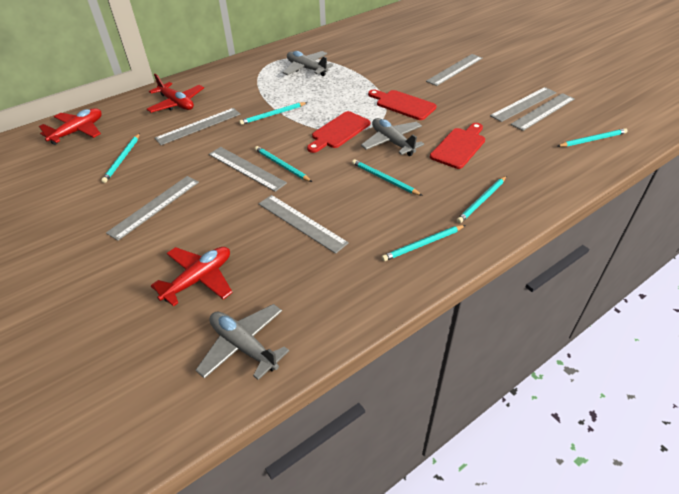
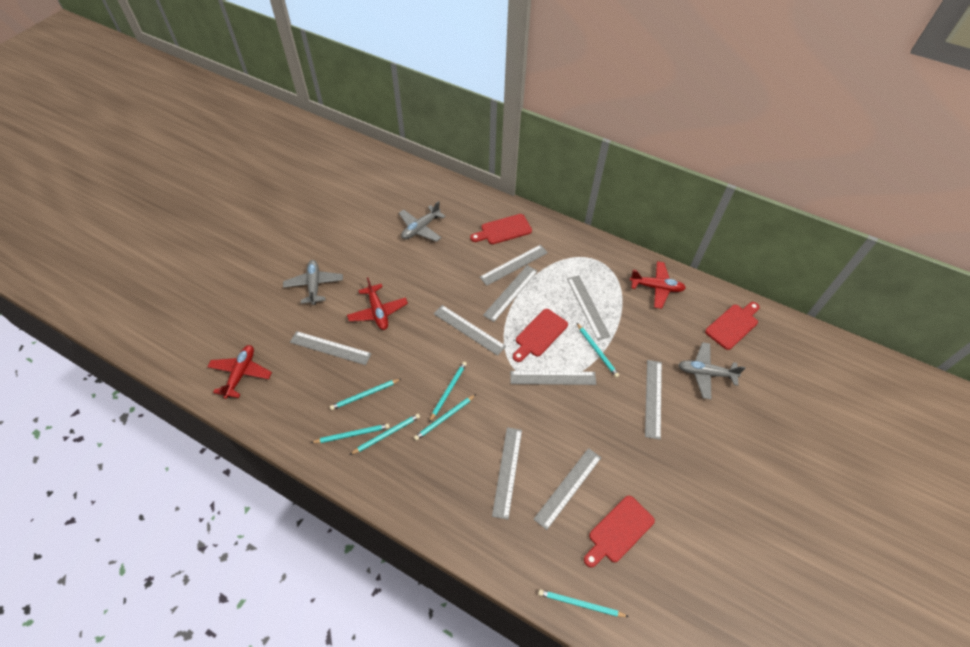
grey ruler: 7 -> 9
red cutting board: 3 -> 4

